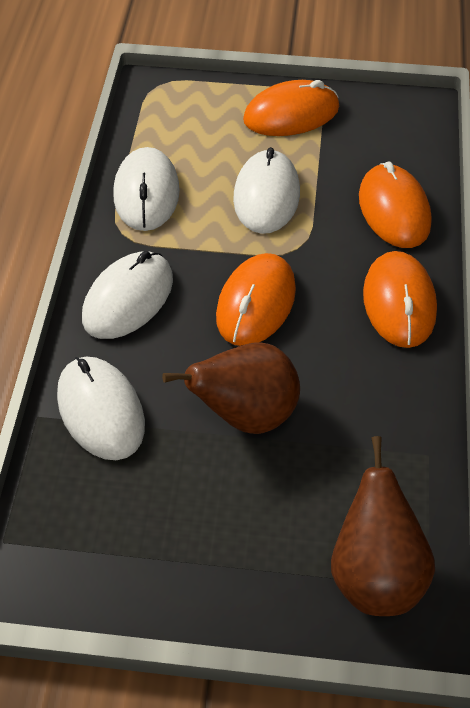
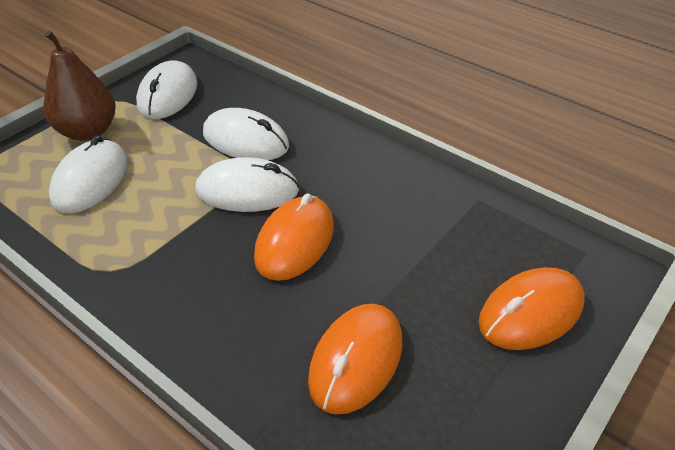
brown pear: 2 -> 1
orange mouse: 4 -> 3

